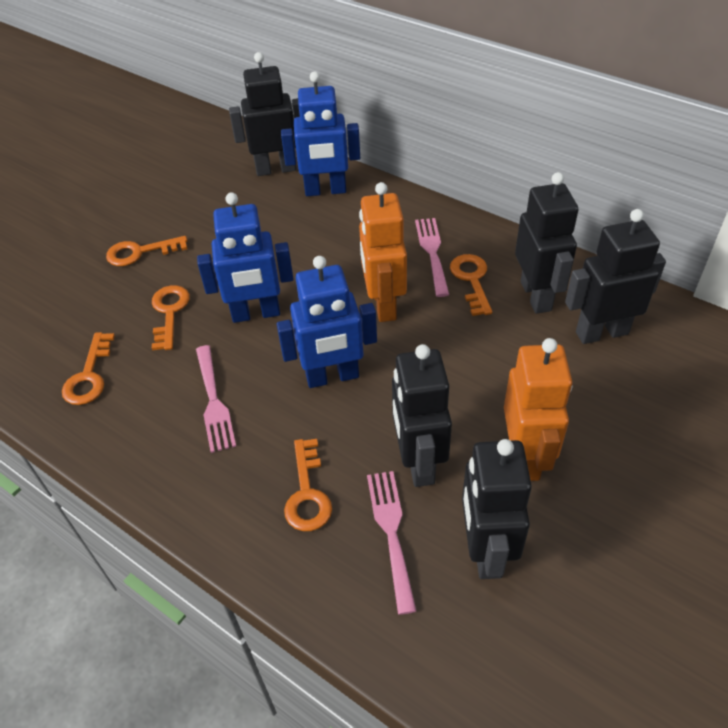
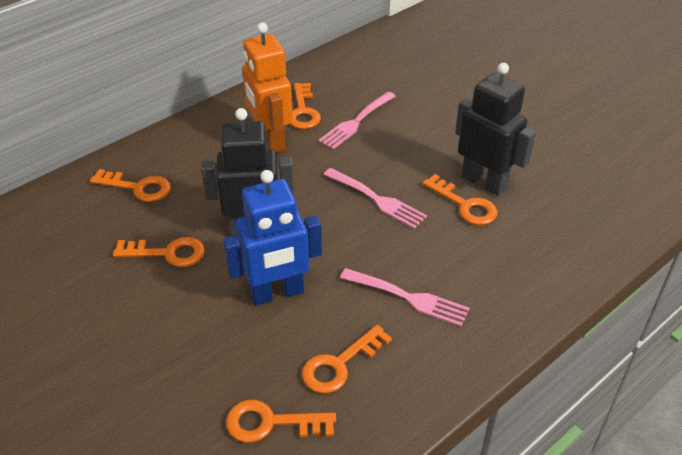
black robot: 5 -> 2
blue robot: 3 -> 1
orange key: 5 -> 6
orange robot: 2 -> 1

